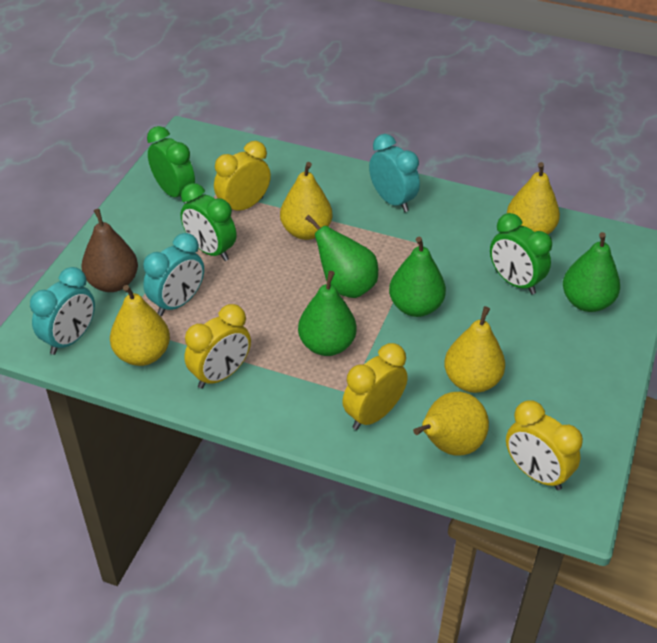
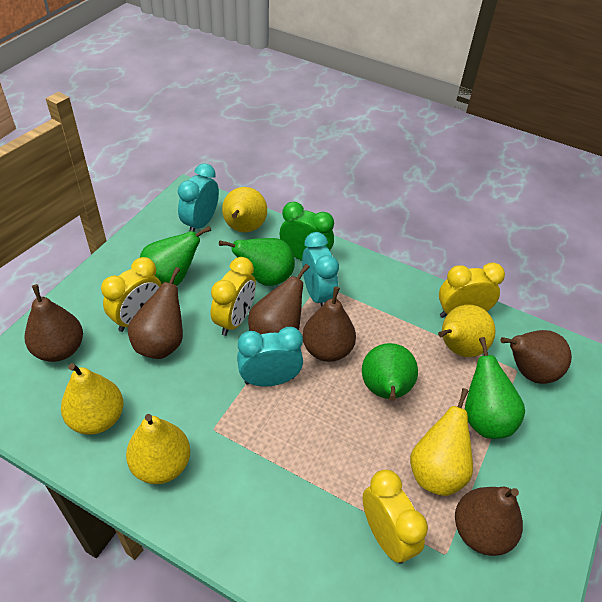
brown pear: 1 -> 6
green clock: 3 -> 1

